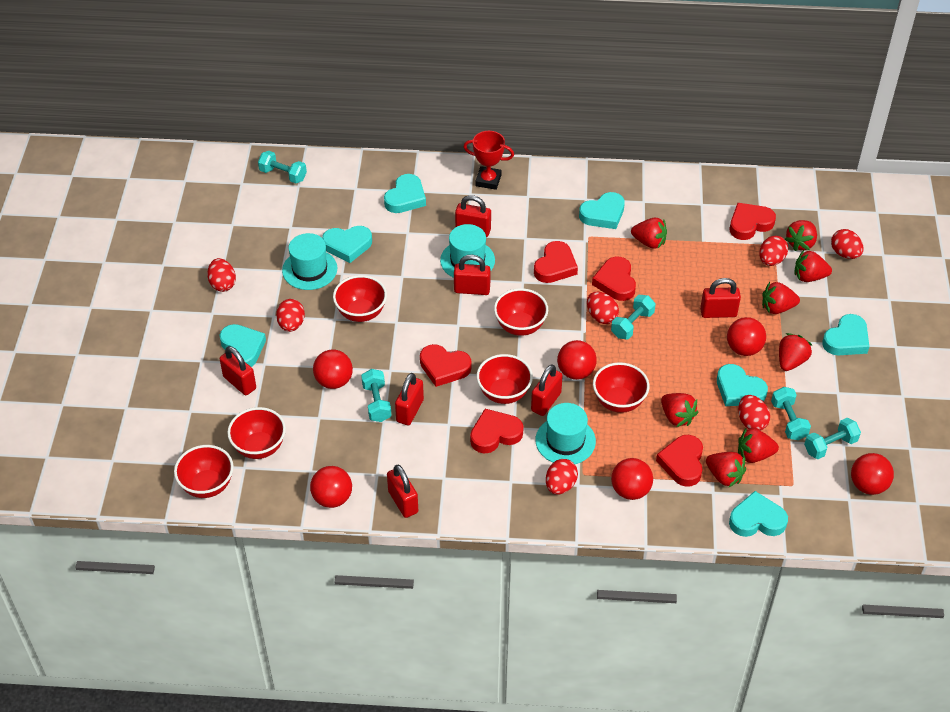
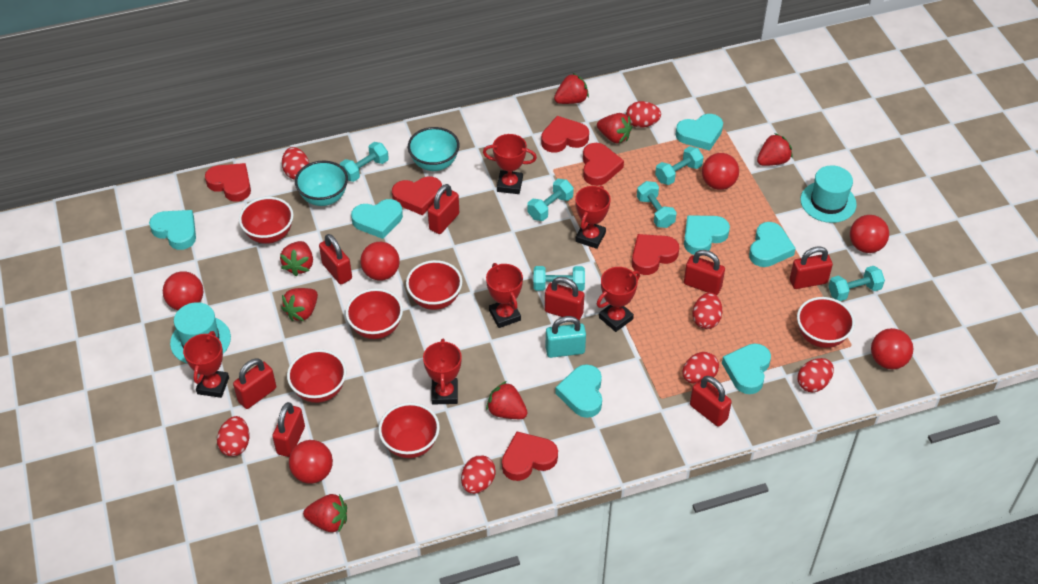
red padlock: 7 -> 8
red strawberry: 8 -> 7
red trophy: 1 -> 6
turquoise bowl: 0 -> 2
turquoise dumbbell: 5 -> 6
turquoise hat: 3 -> 2
turquoise padlock: 0 -> 1

